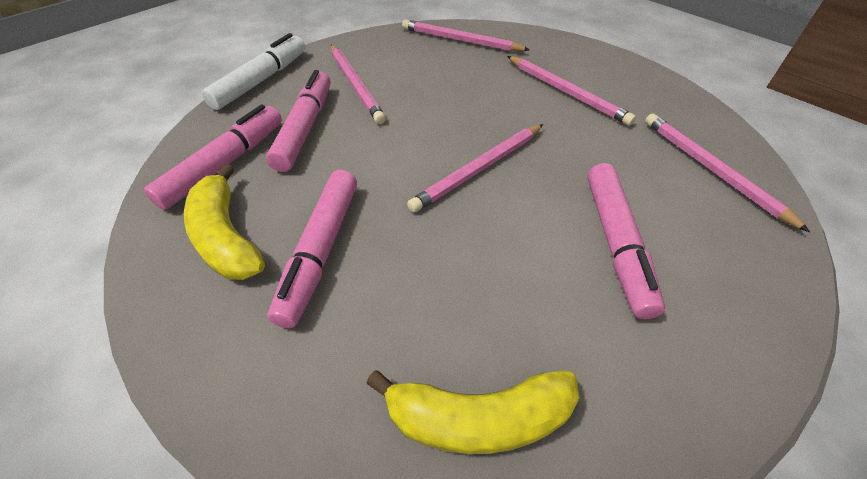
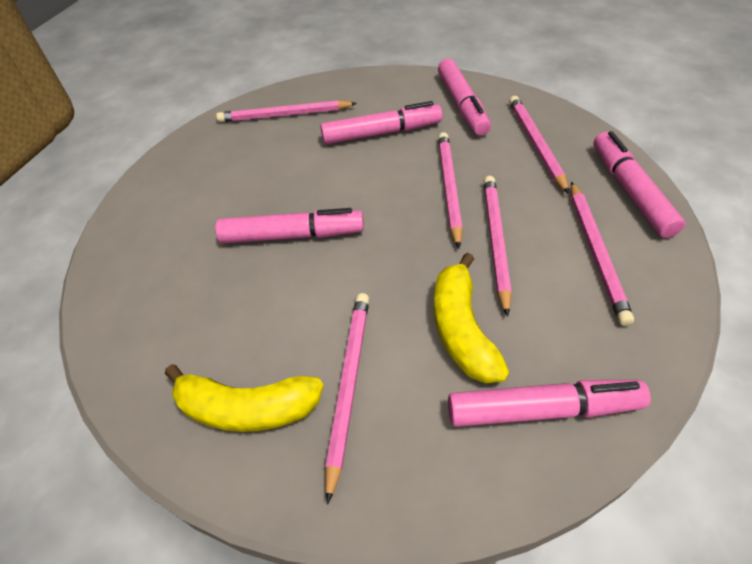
pink marker: 4 -> 5
pink pencil: 5 -> 6
white marker: 1 -> 0

